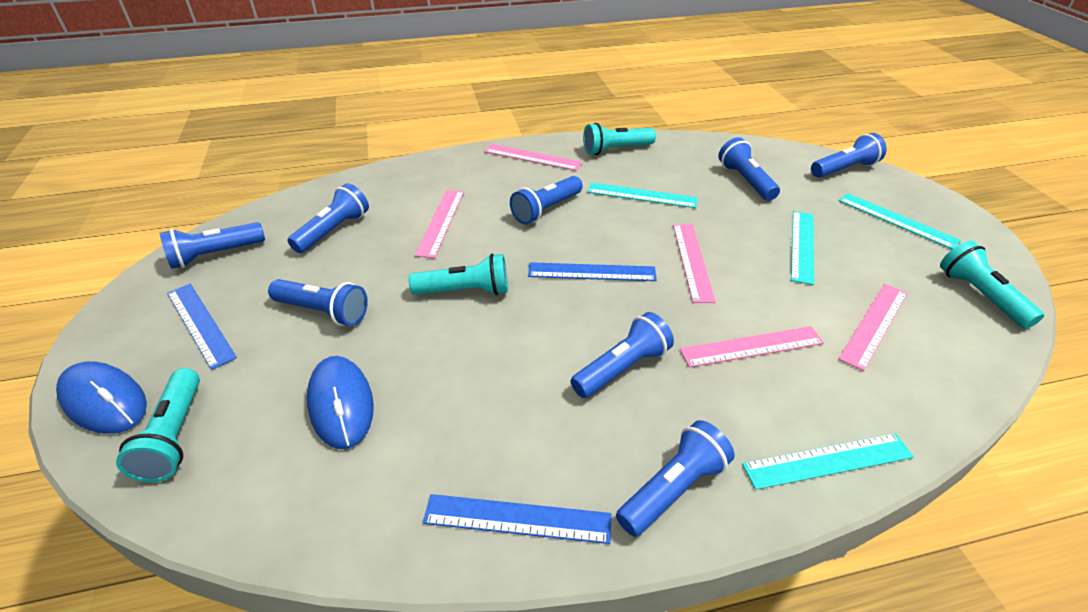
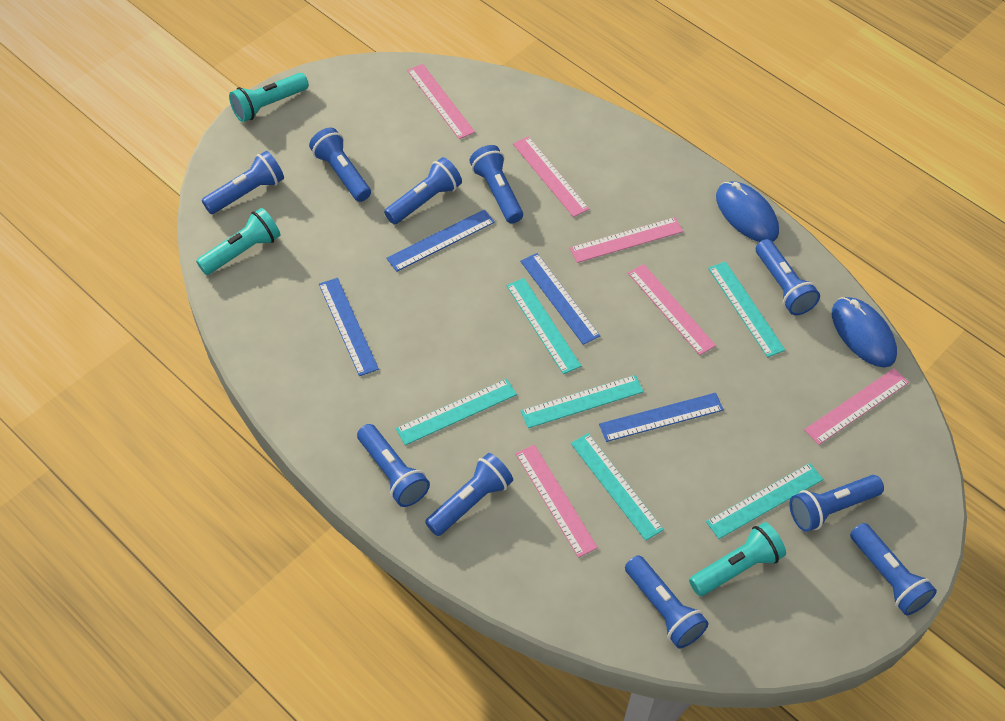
blue flashlight: 8 -> 10
blue ruler: 3 -> 4
pink ruler: 5 -> 6
turquoise flashlight: 4 -> 3
turquoise ruler: 4 -> 6

